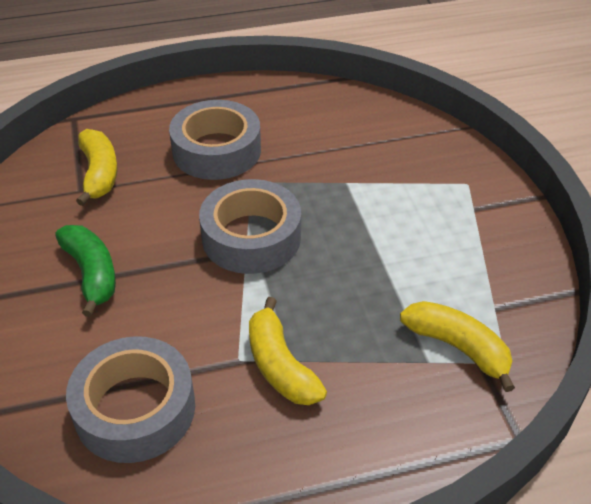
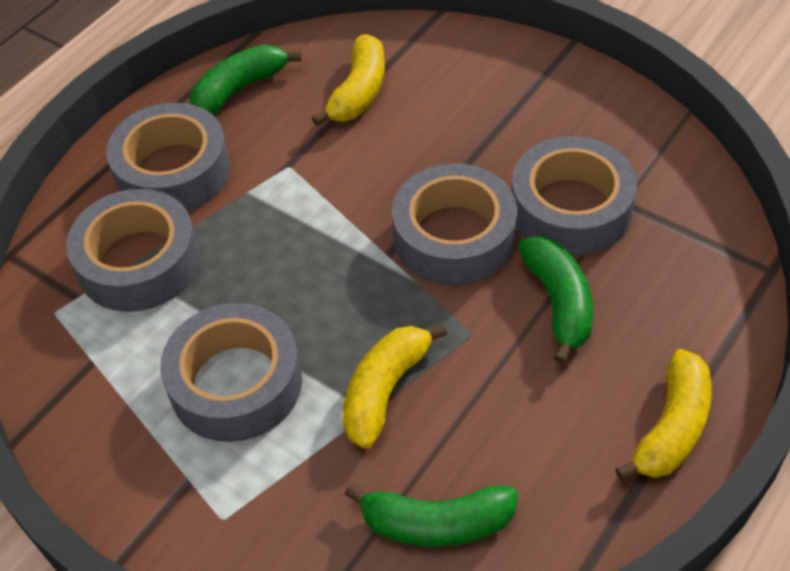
green banana: 1 -> 3
grey tape: 3 -> 5

